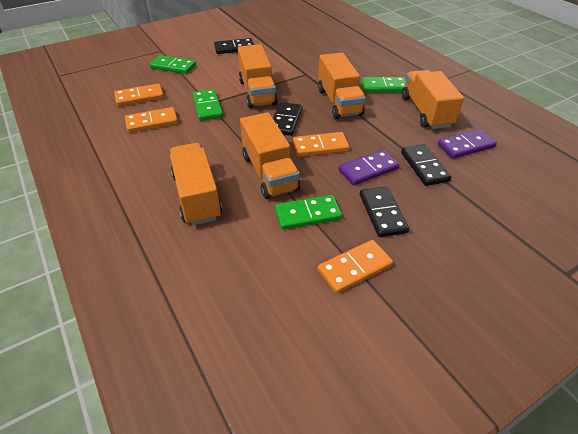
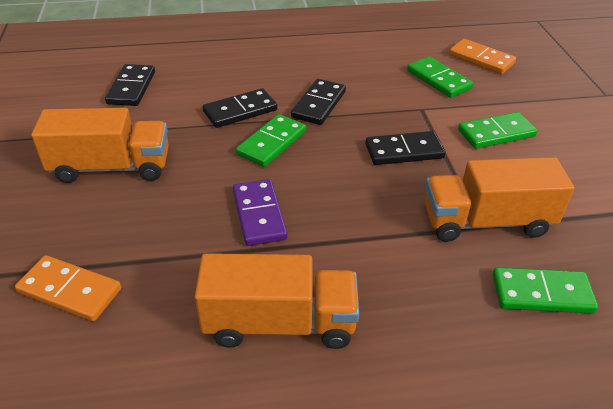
orange domino: 4 -> 2
orange truck: 5 -> 3
purple domino: 2 -> 1

